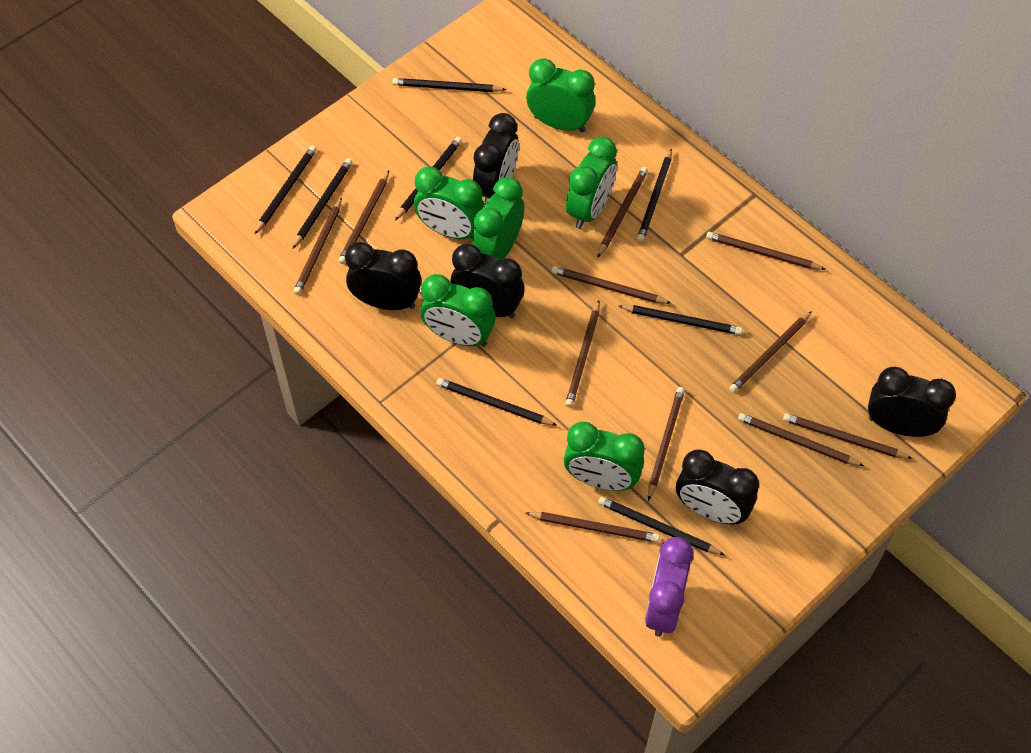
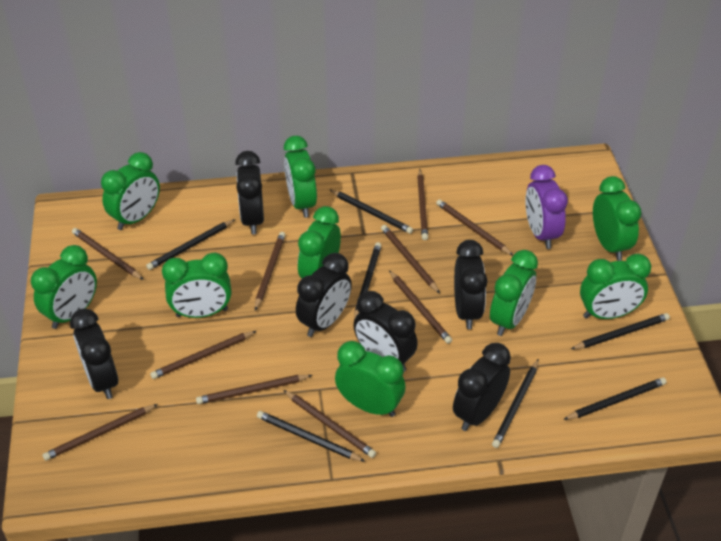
black clock: 5 -> 6
black pencil: 8 -> 7
brown pencil: 11 -> 10
green clock: 6 -> 9

